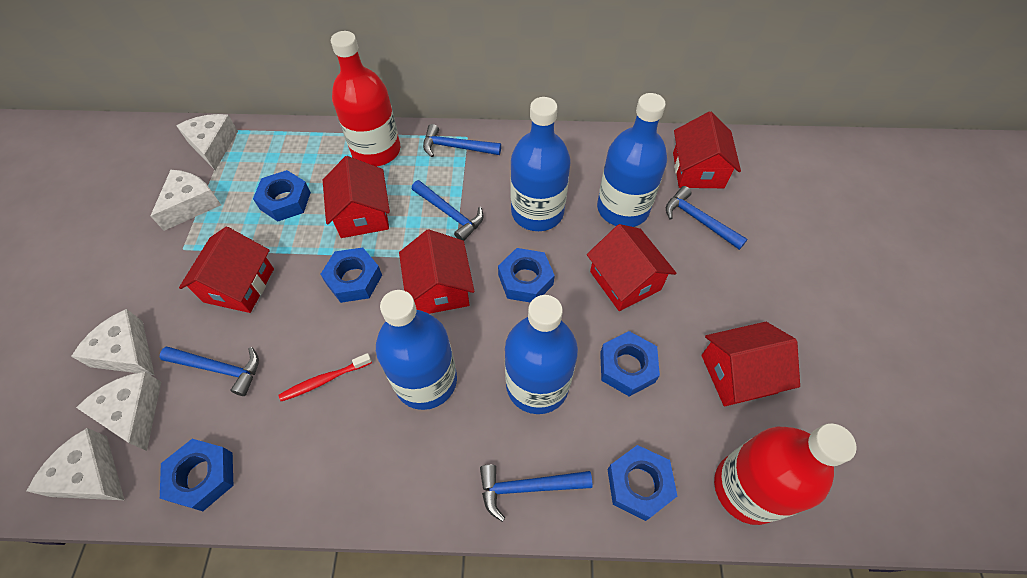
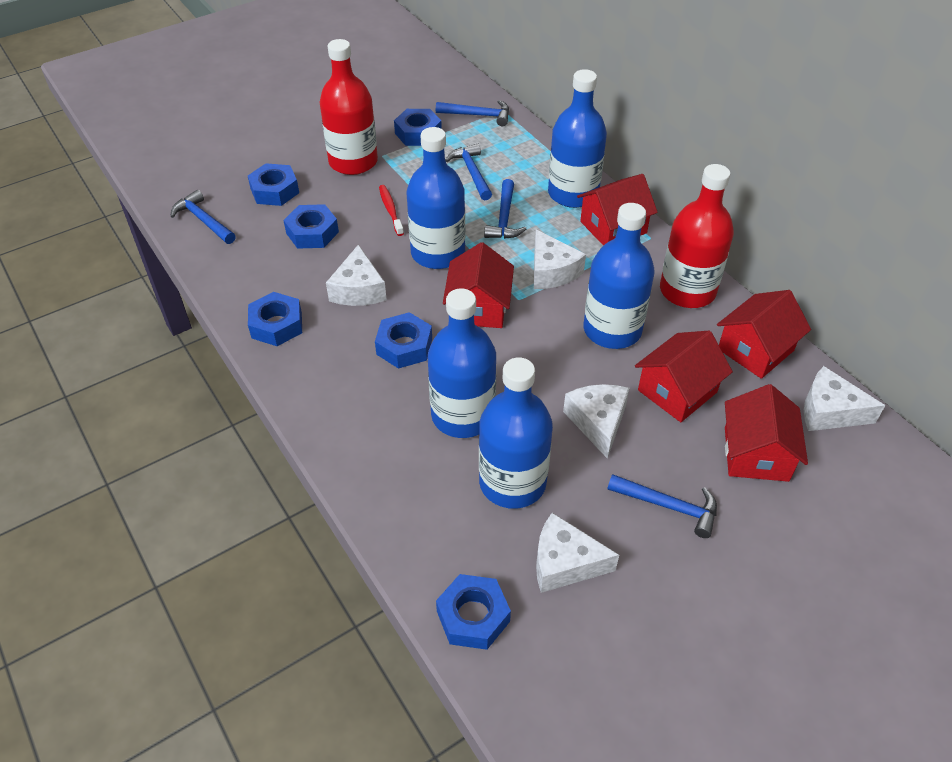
blue bottle: 4 -> 5
red house: 6 -> 5

